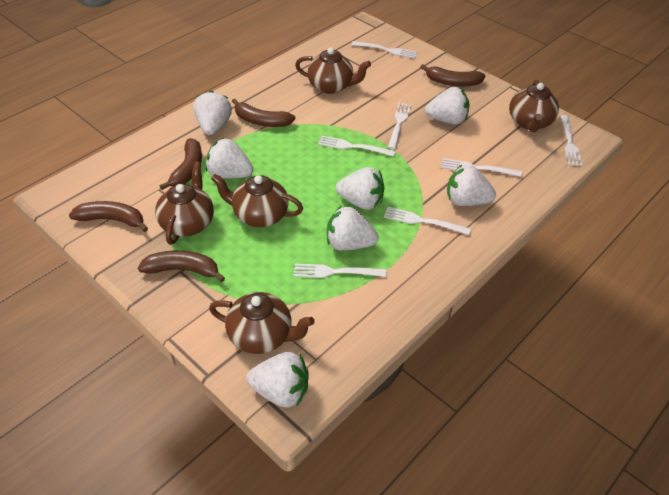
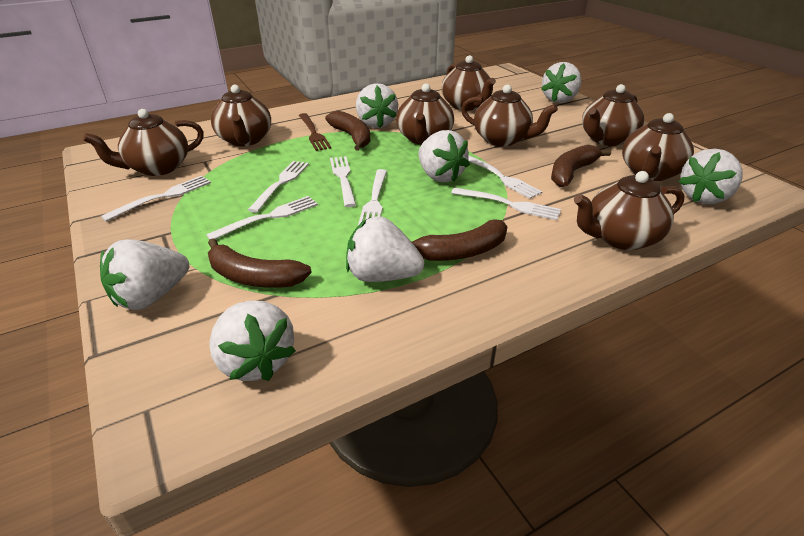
brown banana: 5 -> 4
brown fork: 0 -> 1
brown teapot: 5 -> 8

